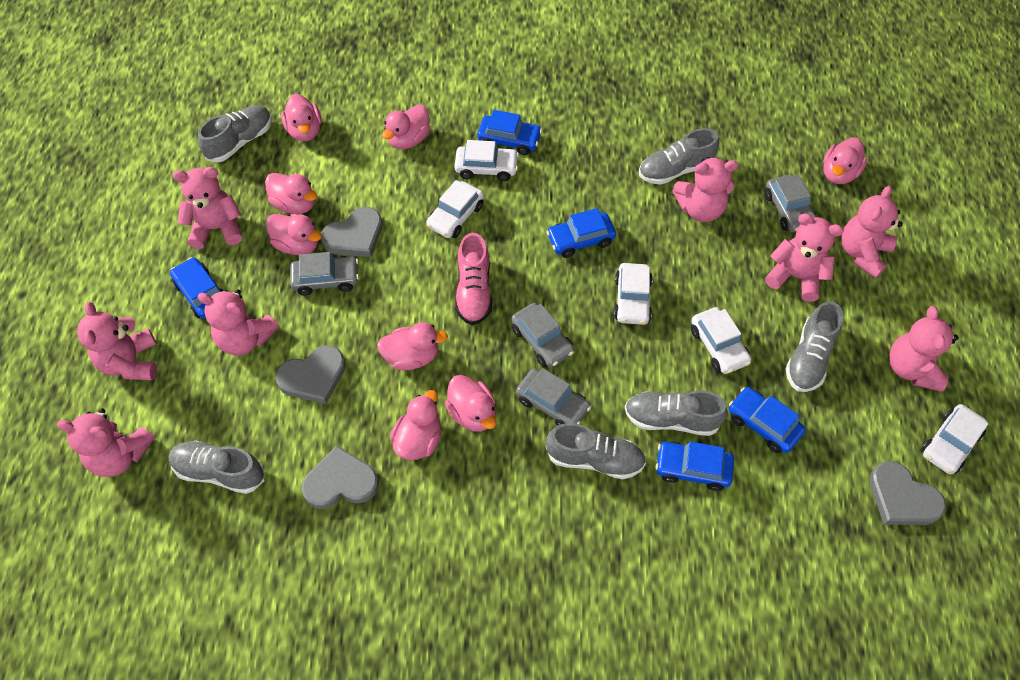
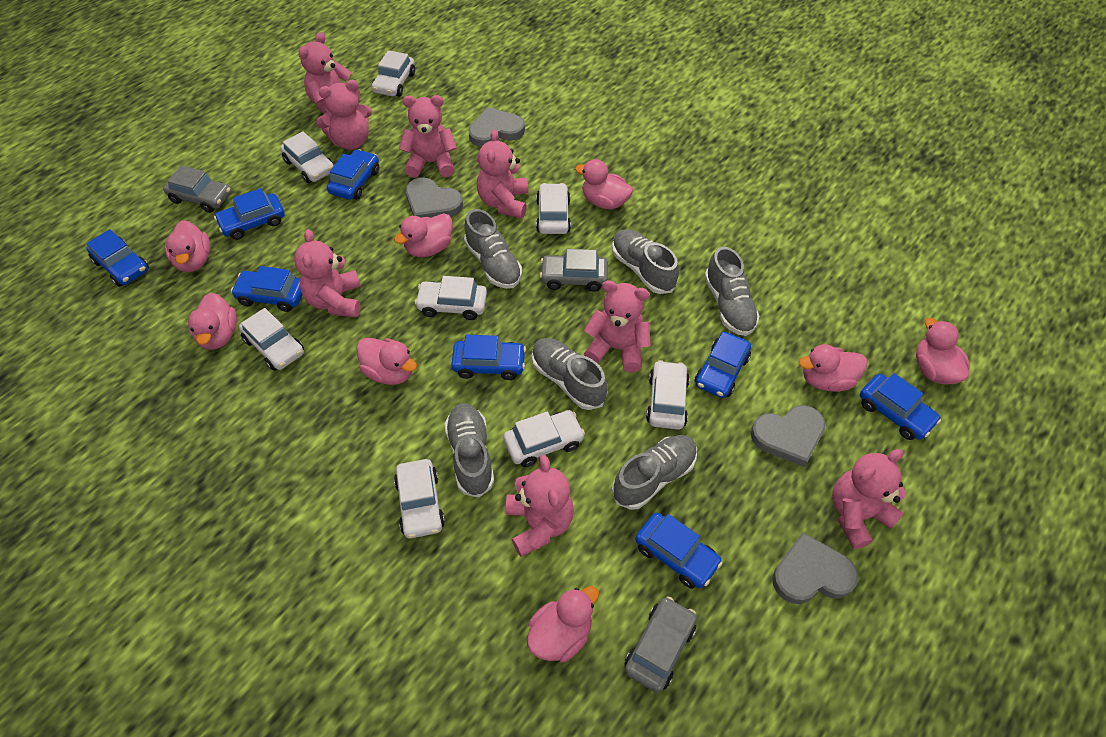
blue car: 5 -> 8
grey car: 4 -> 3
pink shoe: 1 -> 0
white car: 5 -> 8

